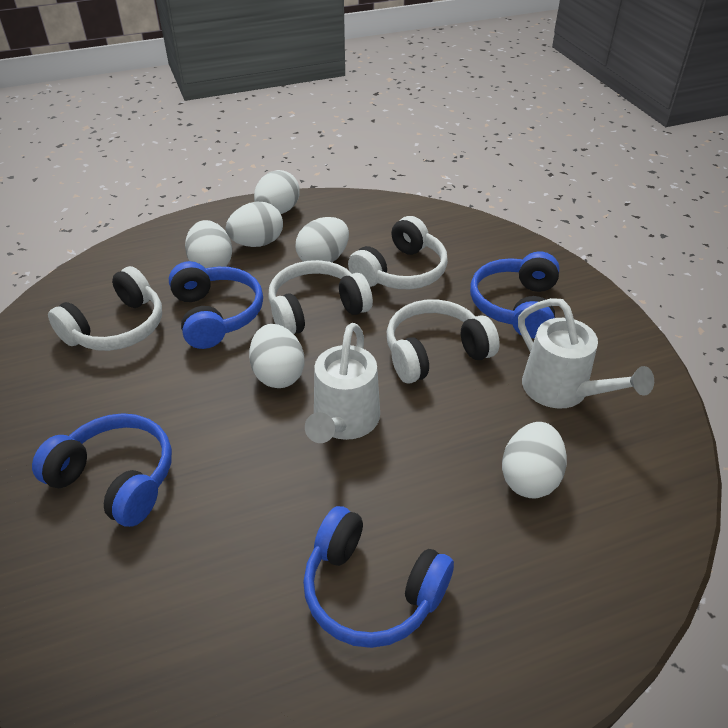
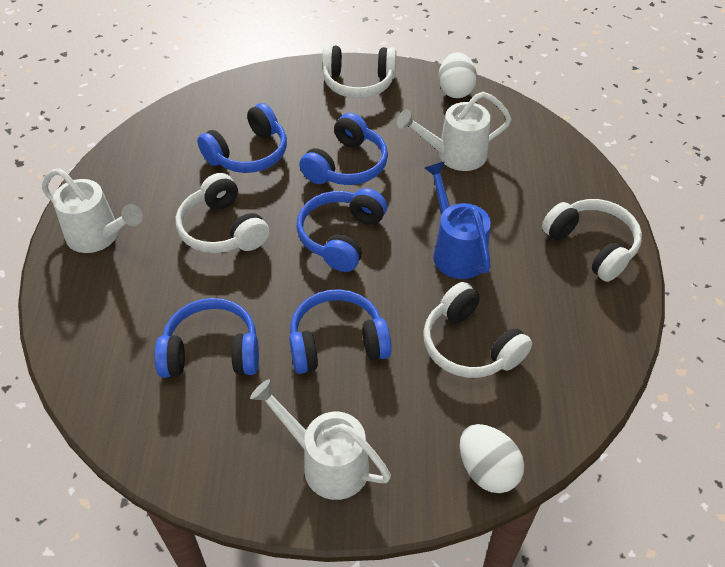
blue headphones: 4 -> 5
blue watering can: 0 -> 1
white egg: 6 -> 2
white watering can: 2 -> 3

